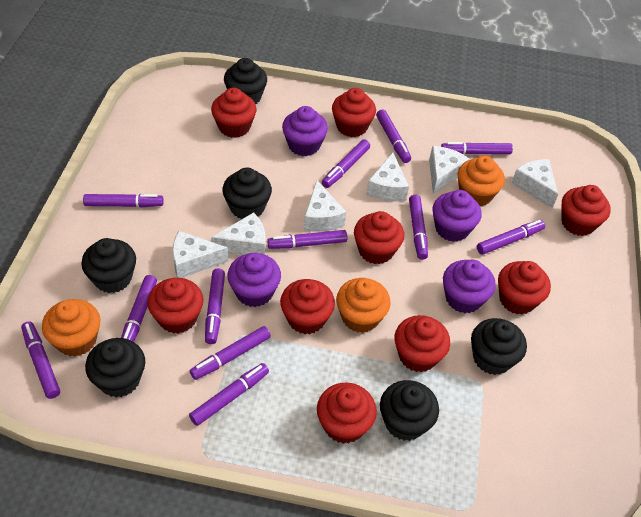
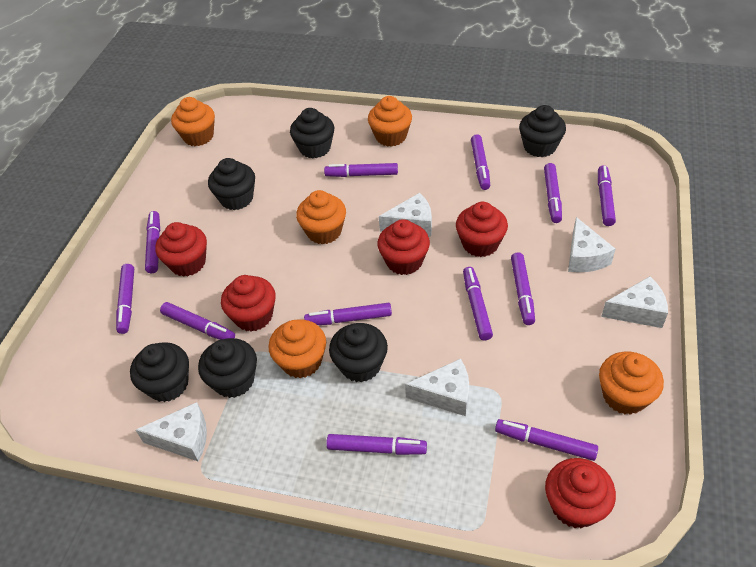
orange cupcake: 3 -> 5
purple cupcake: 4 -> 0
red cupcake: 9 -> 5
white cheese: 6 -> 5

